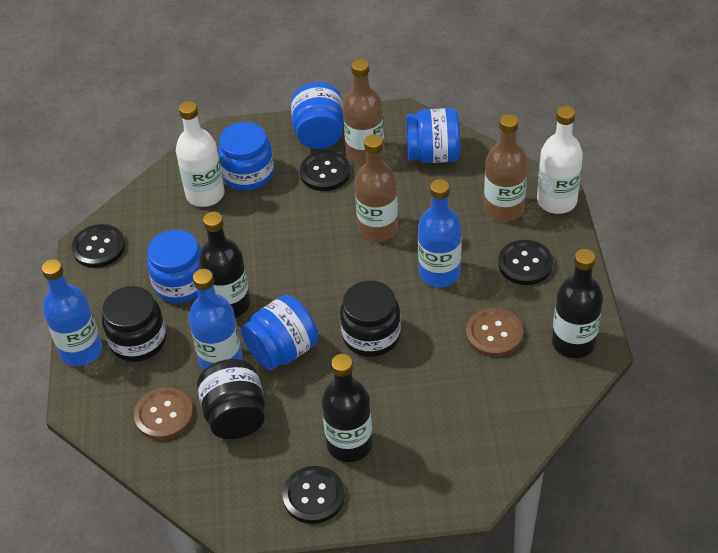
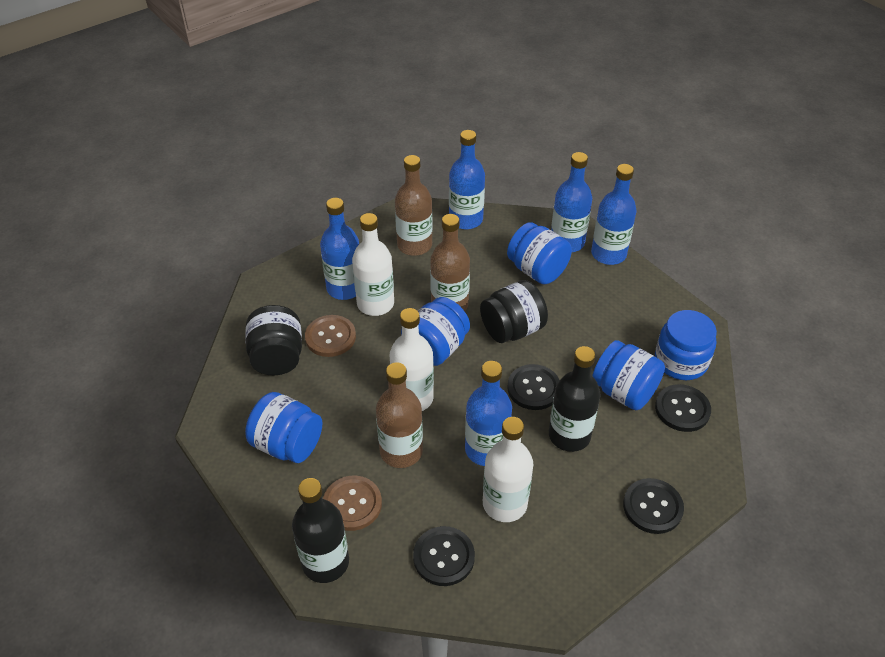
black bottle: 3 -> 2
black jar: 3 -> 2
blue bottle: 3 -> 5
white bottle: 2 -> 3

